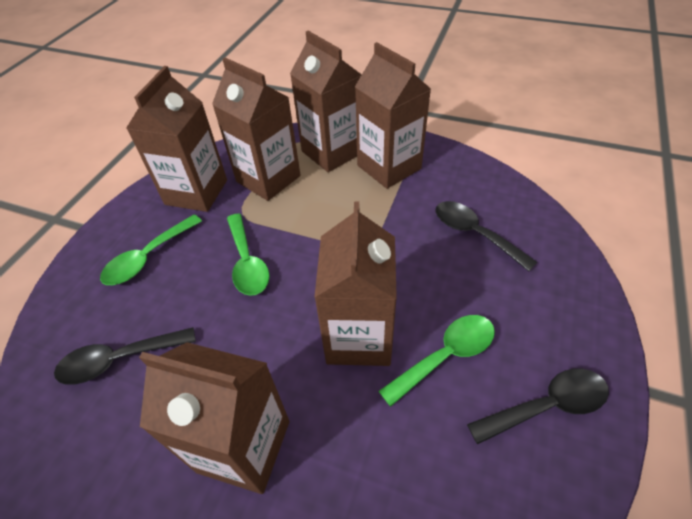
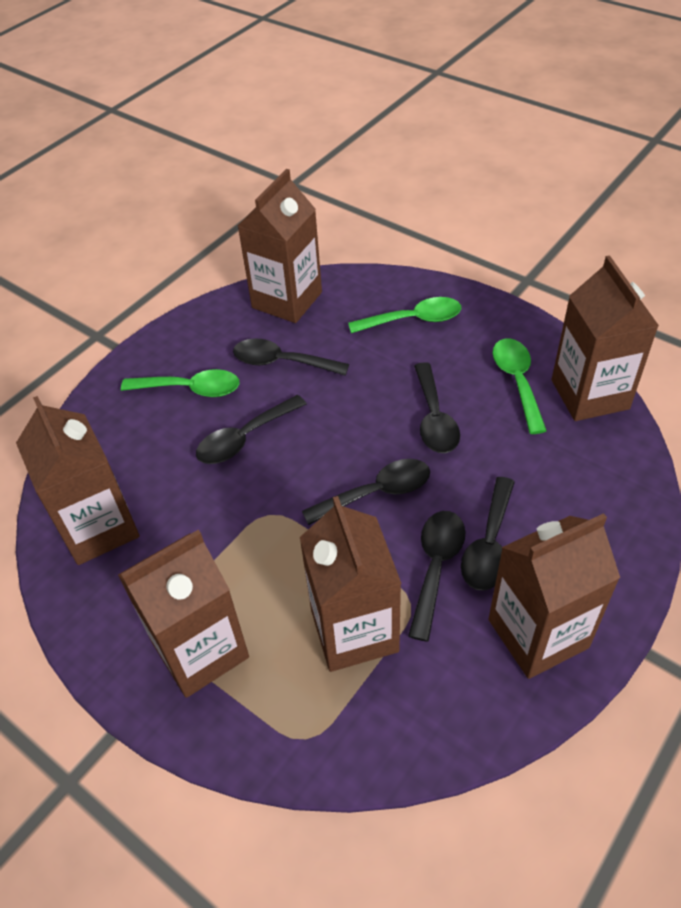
black spoon: 3 -> 6

